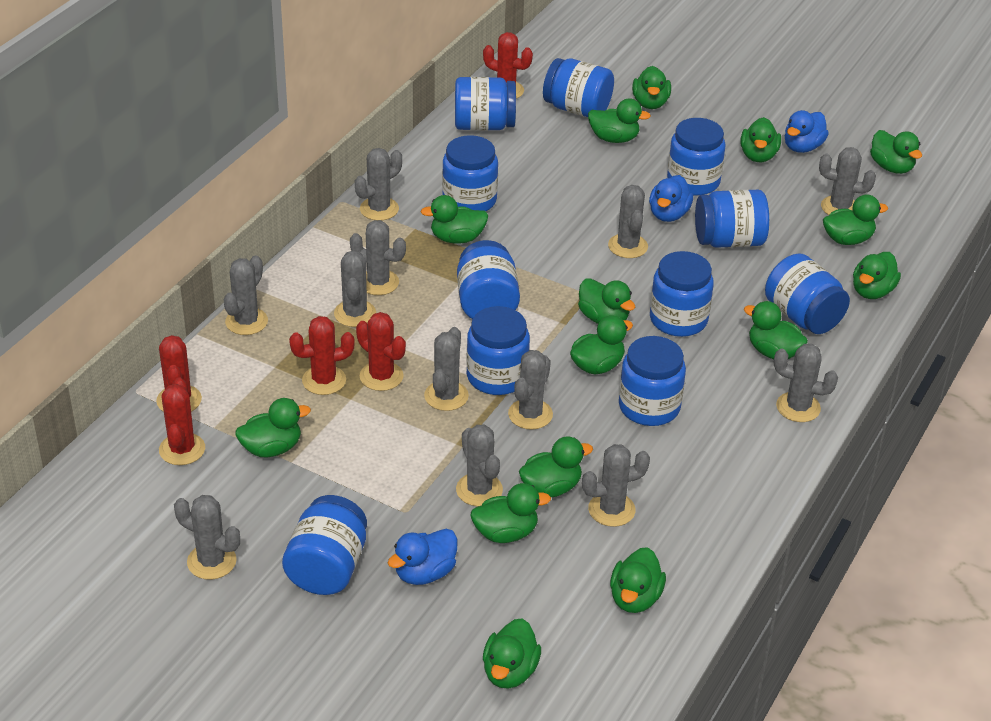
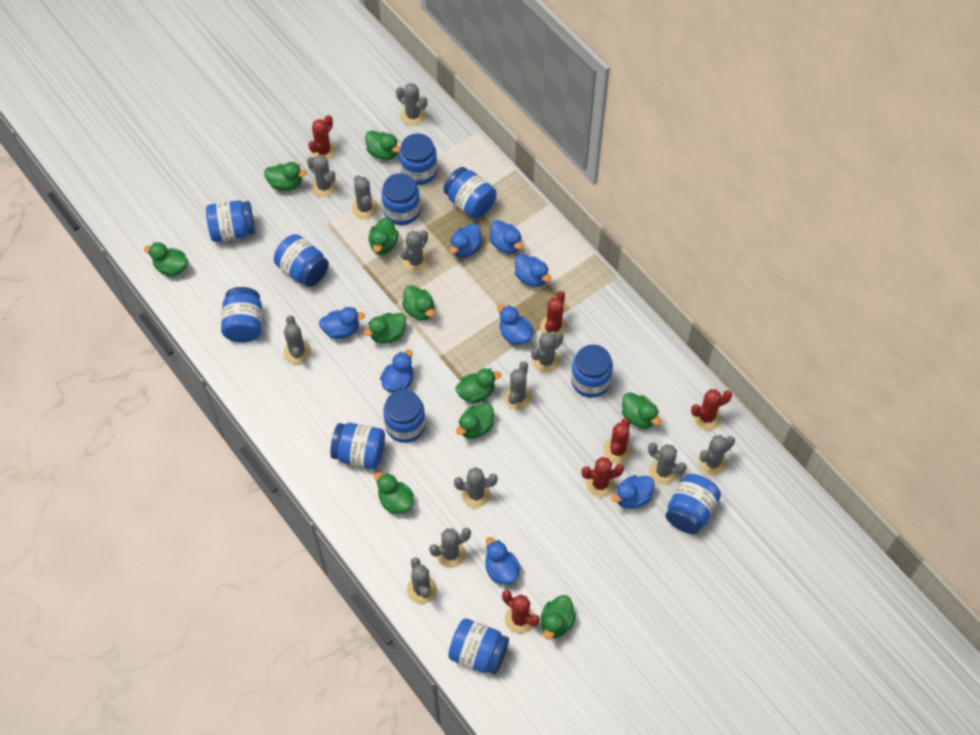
blue duck: 3 -> 8
green duck: 15 -> 11
red cactus: 5 -> 6

